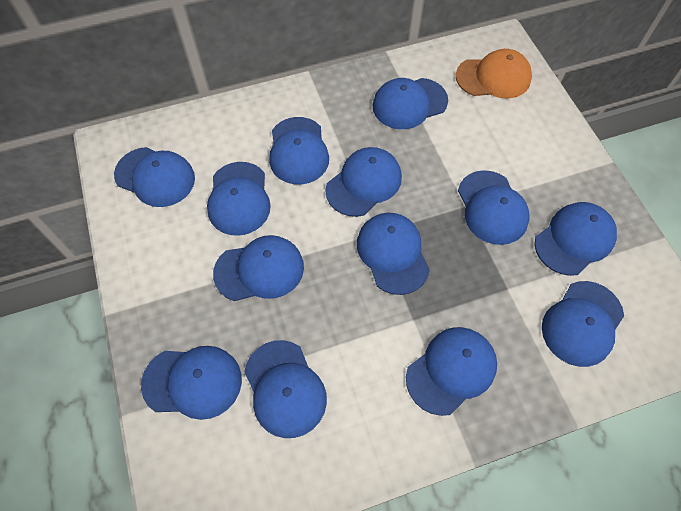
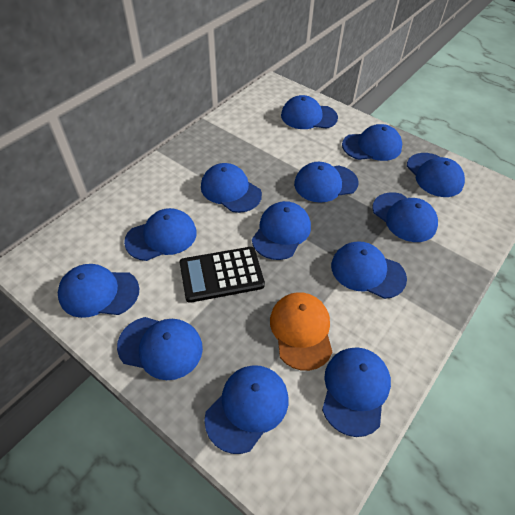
black calculator: 0 -> 1

